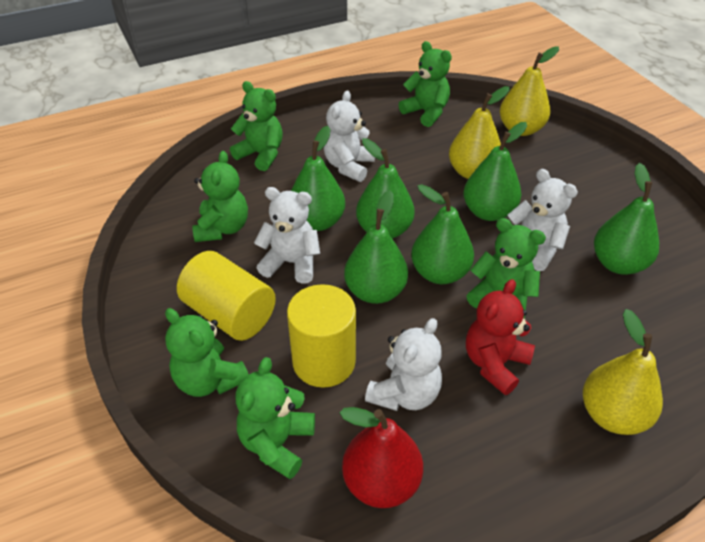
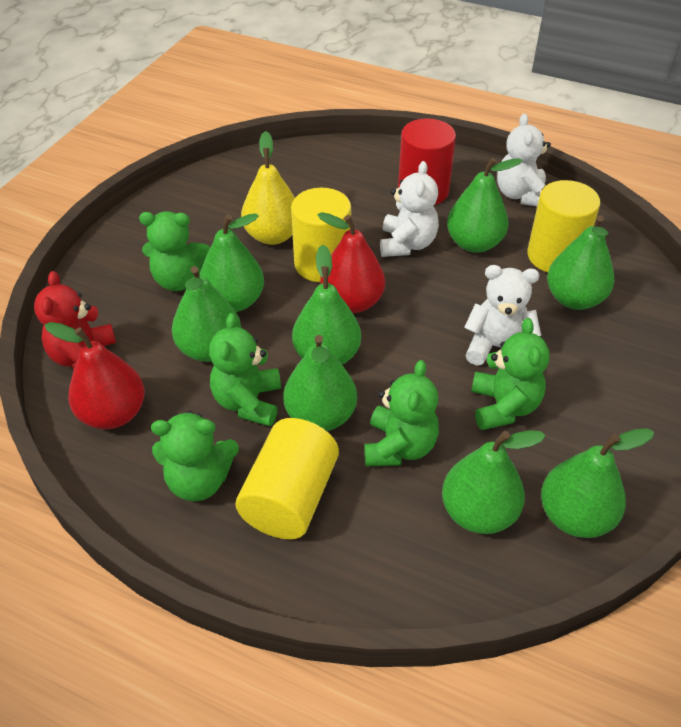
green pear: 6 -> 8
green teddy bear: 6 -> 5
red cylinder: 0 -> 1
red pear: 1 -> 2
white teddy bear: 4 -> 3
yellow cylinder: 2 -> 3
yellow pear: 3 -> 1

